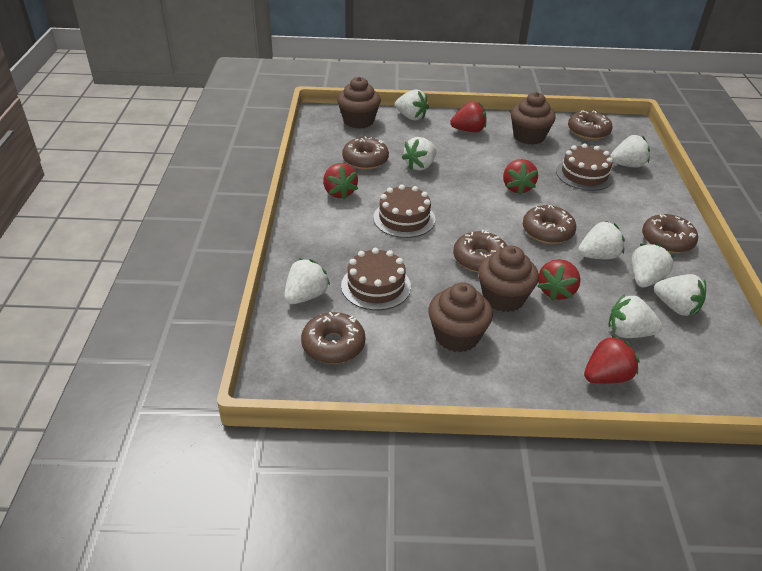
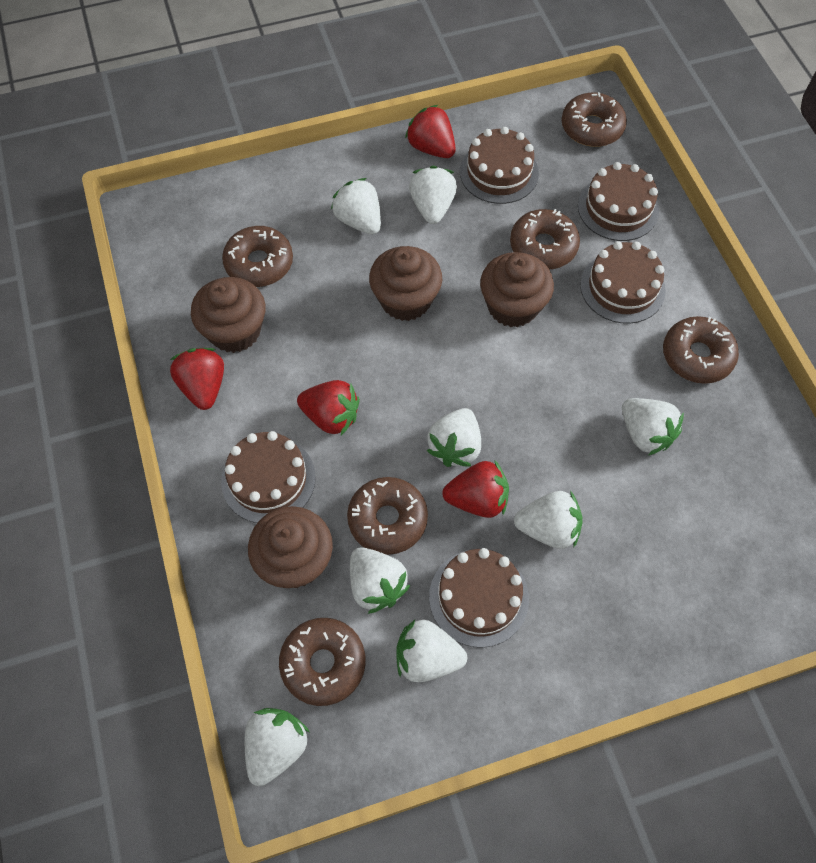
brown cake: 3 -> 5
red strawberry: 5 -> 4

